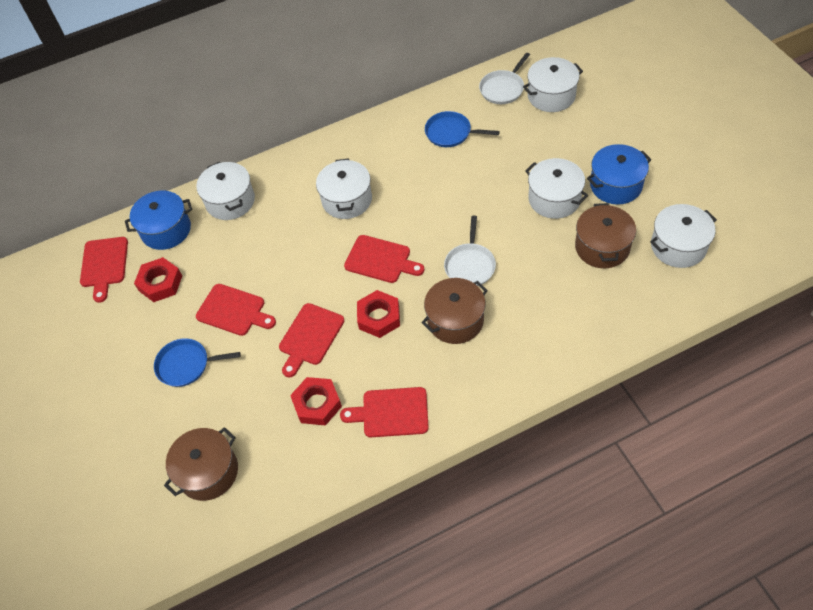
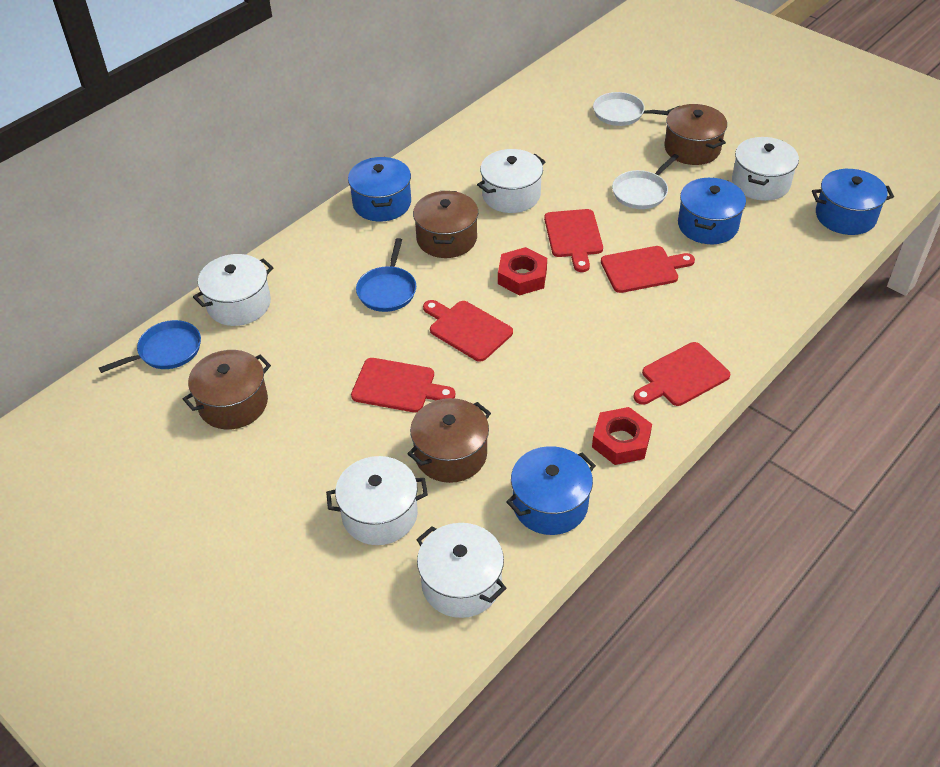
blue pot: 2 -> 4
brown pot: 3 -> 4
red nut: 3 -> 2

